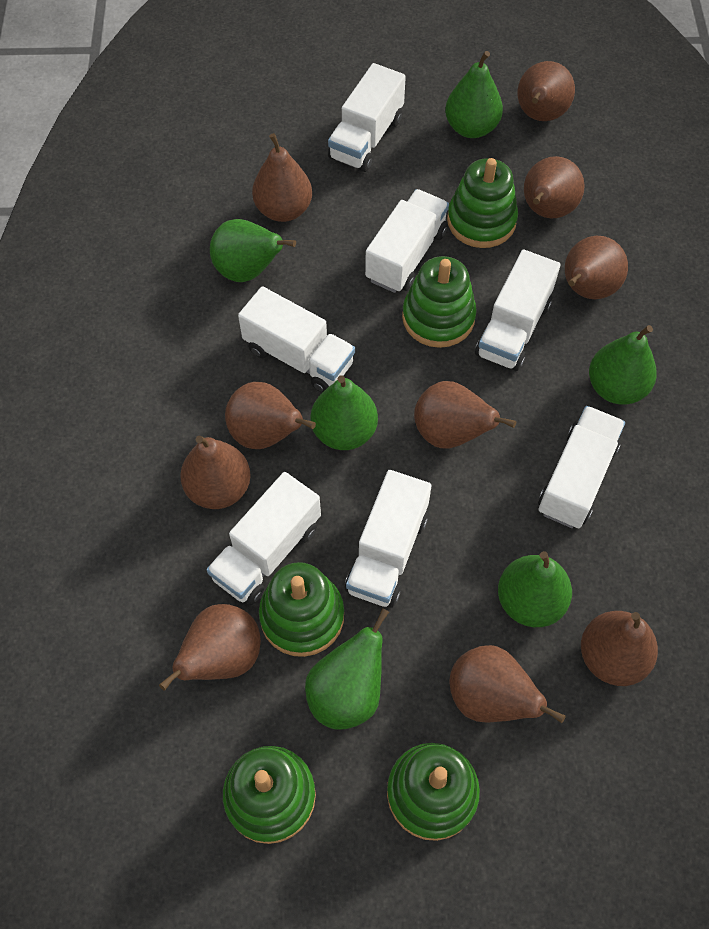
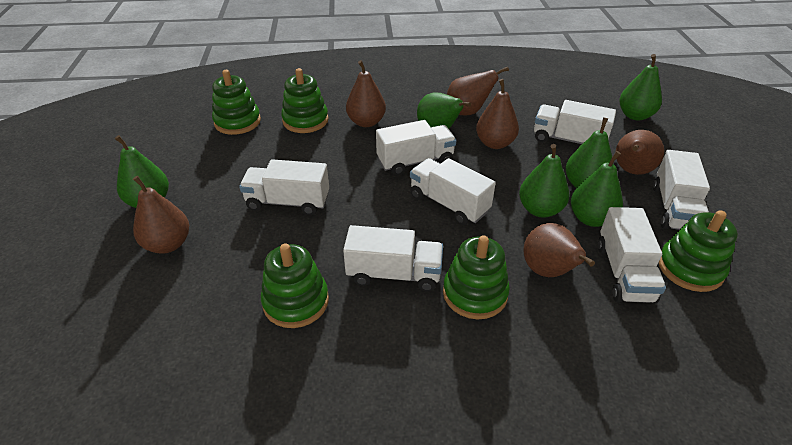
brown pear: 10 -> 6

